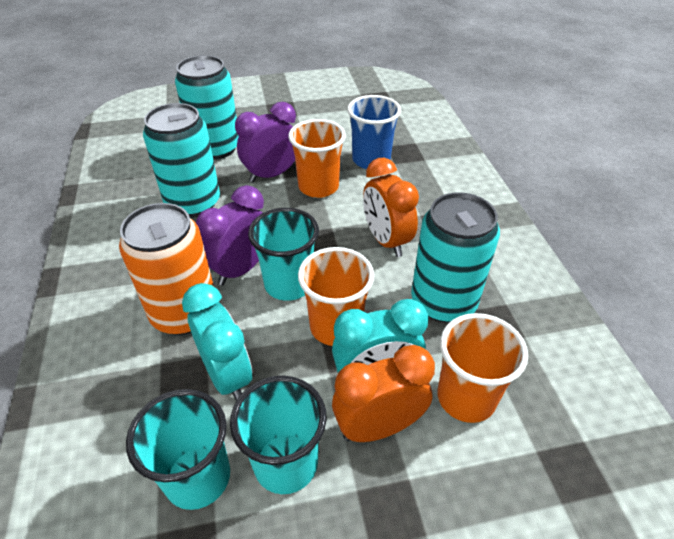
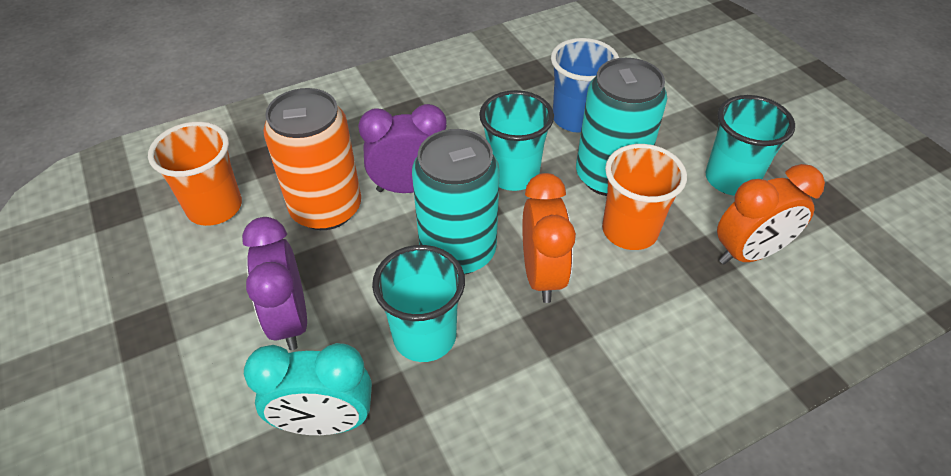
orange cup: 3 -> 2
turquoise can: 3 -> 2
turquoise clock: 2 -> 1

